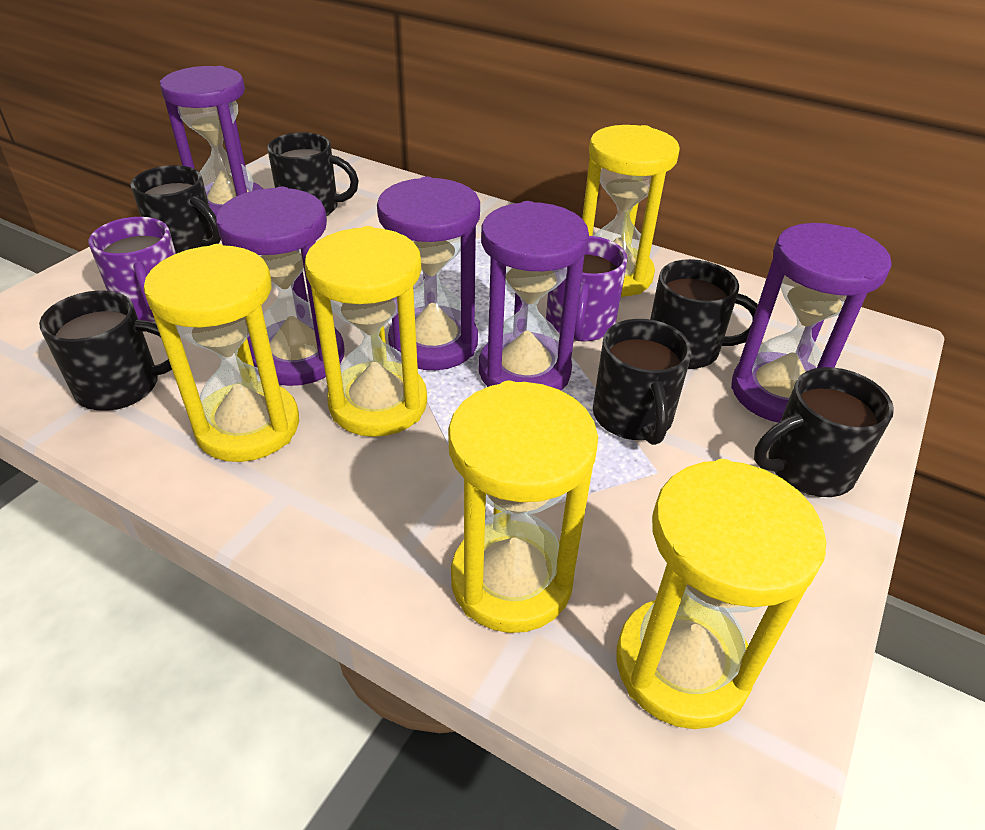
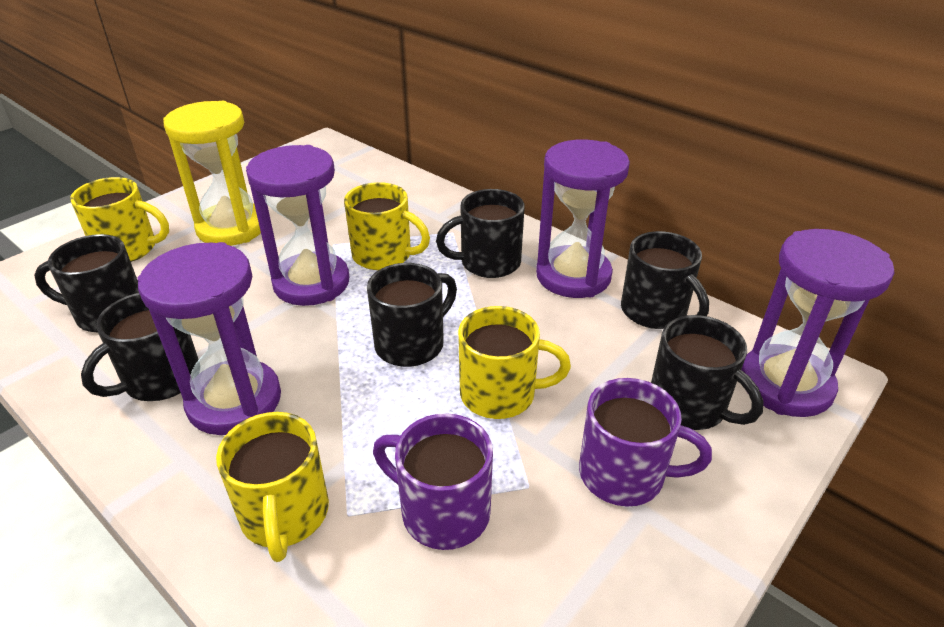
purple hourglass: 5 -> 4
yellow hourglass: 5 -> 1
yellow mug: 0 -> 4

